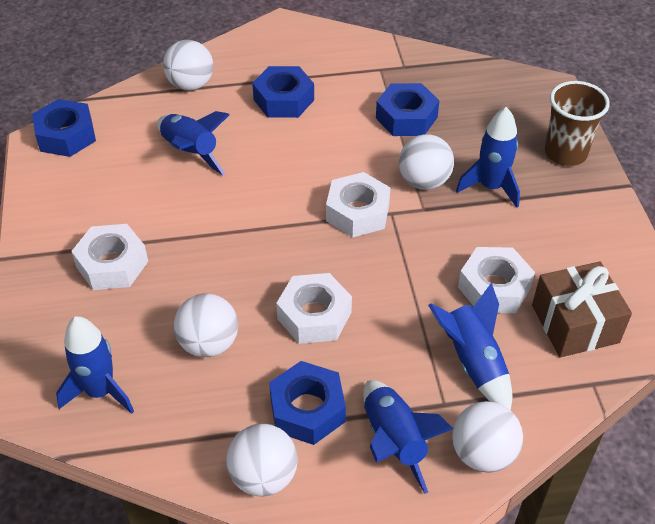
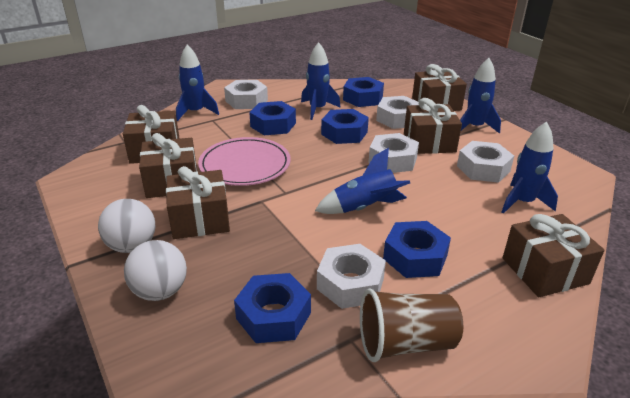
blue nut: 4 -> 5
brown gift: 1 -> 6
pink plate: 0 -> 1
white ball: 5 -> 2
white nut: 4 -> 5

